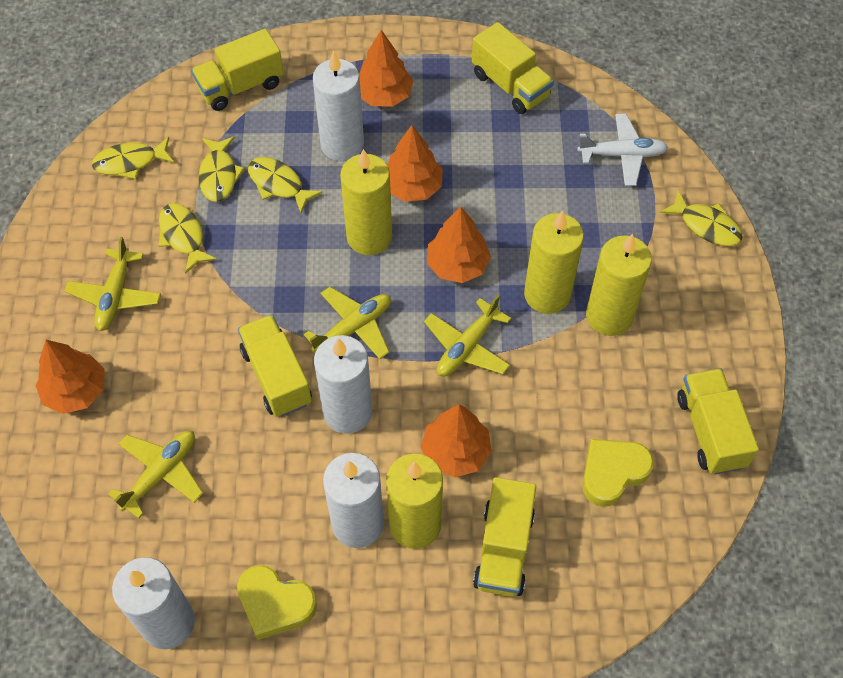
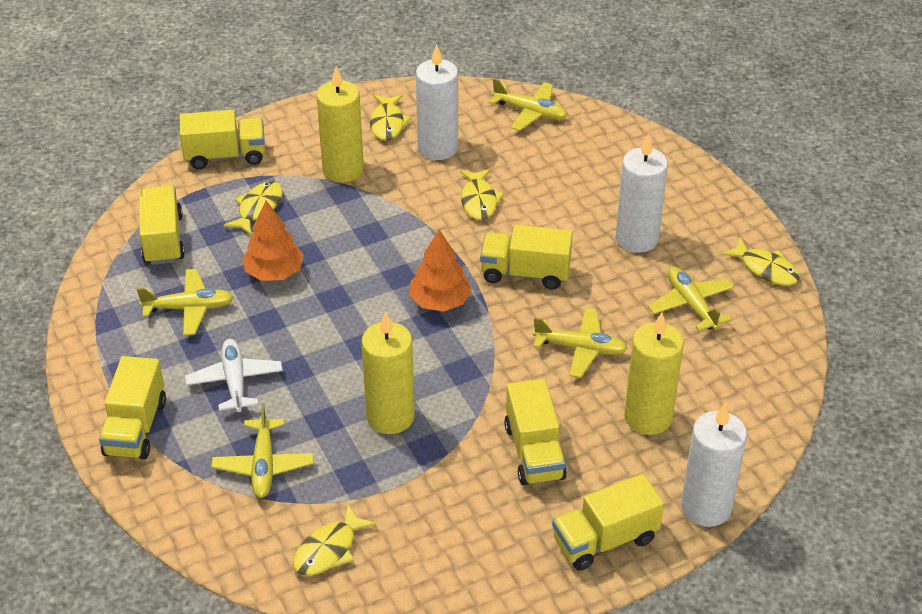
orange tree: 5 -> 2
white candle: 4 -> 3
yellow candle: 4 -> 3
yellow heart: 2 -> 0
yellow plane: 4 -> 5
yellow truck: 5 -> 6

